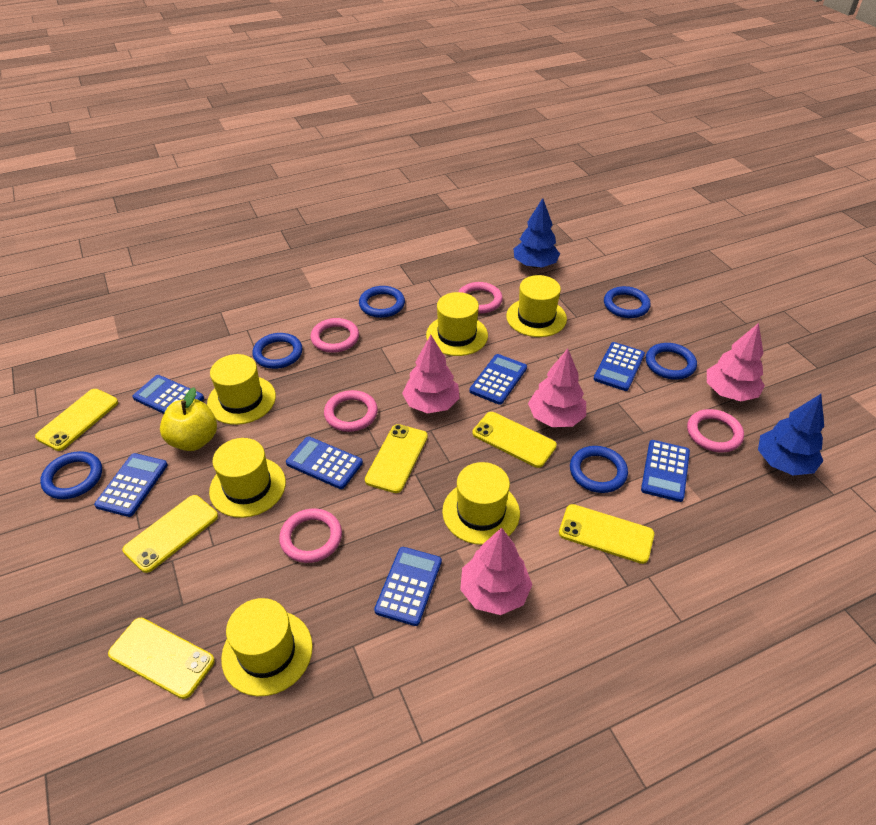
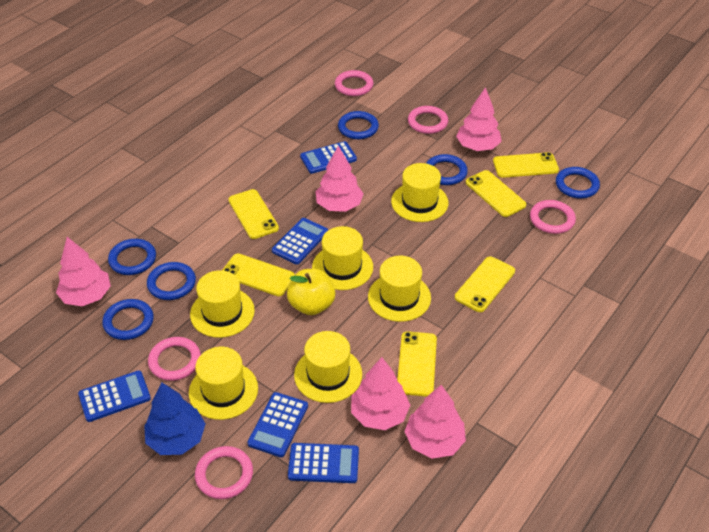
blue calculator: 7 -> 5
blue tree: 2 -> 1
pink tree: 4 -> 5

